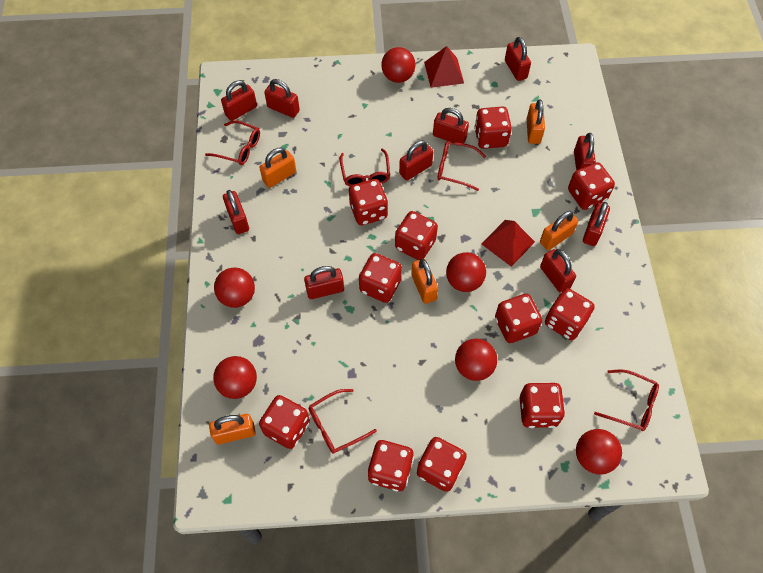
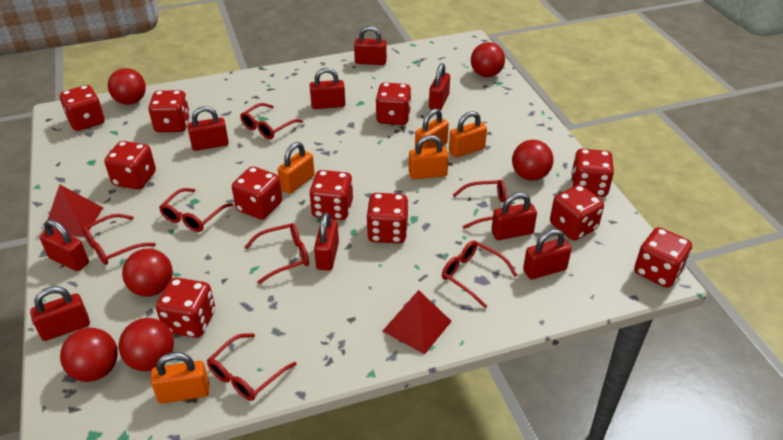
red glasses: 5 -> 7
red padlock: 10 -> 9

